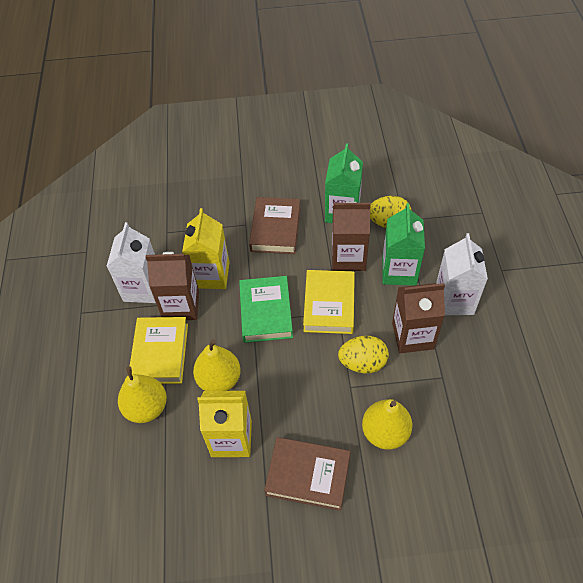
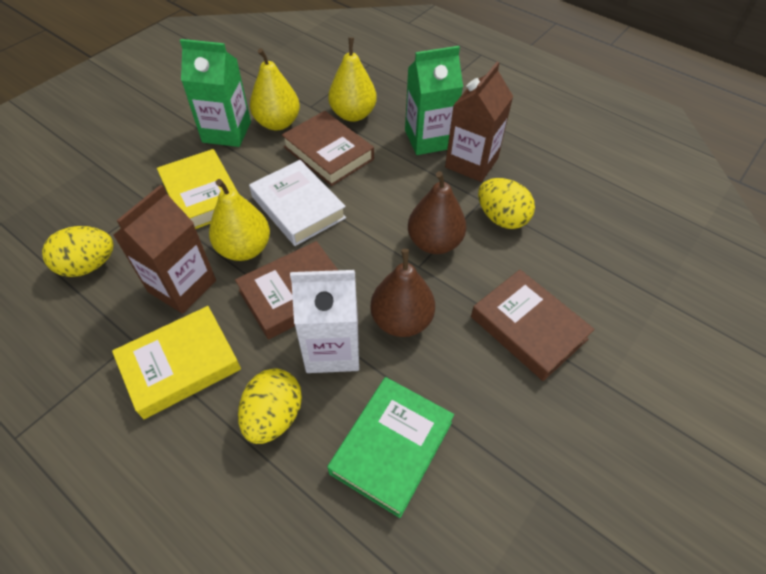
brown book: 2 -> 3
brown carton: 3 -> 2
brown pear: 0 -> 2
white book: 0 -> 1
white carton: 2 -> 1
yellow carton: 2 -> 0
yellow egg: 2 -> 3

